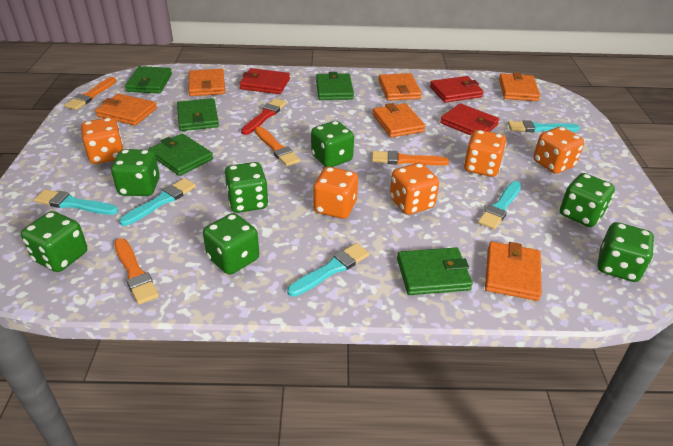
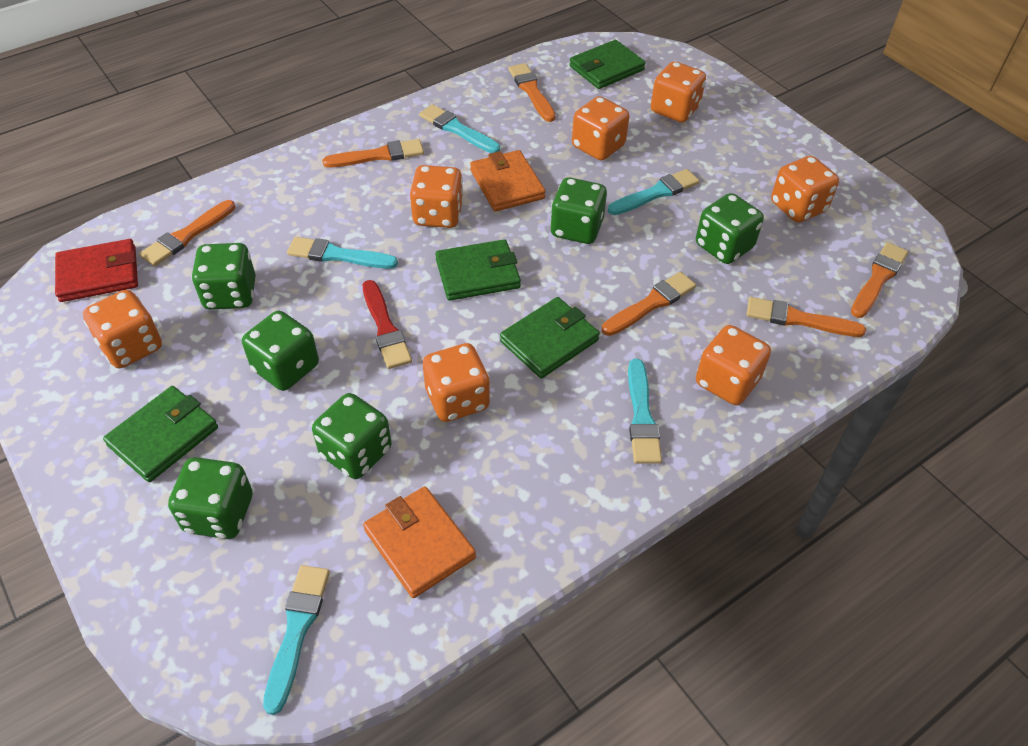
green dice: 7 -> 6
green wallet: 5 -> 4
orange brush: 4 -> 6
orange dice: 5 -> 7
orange wallet: 6 -> 2
red wallet: 3 -> 1

